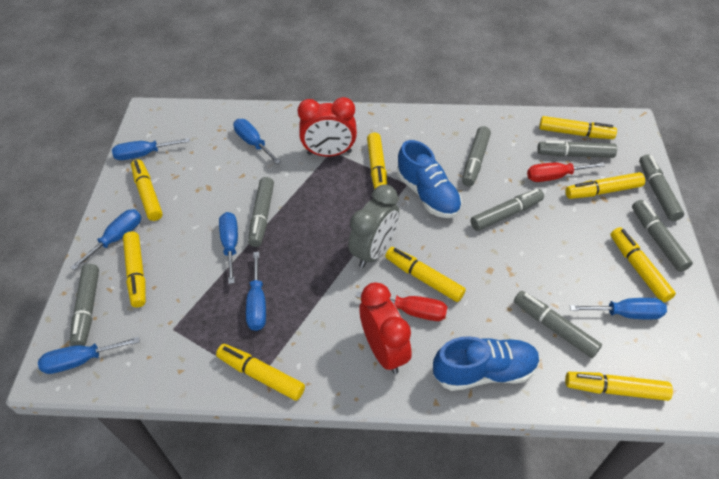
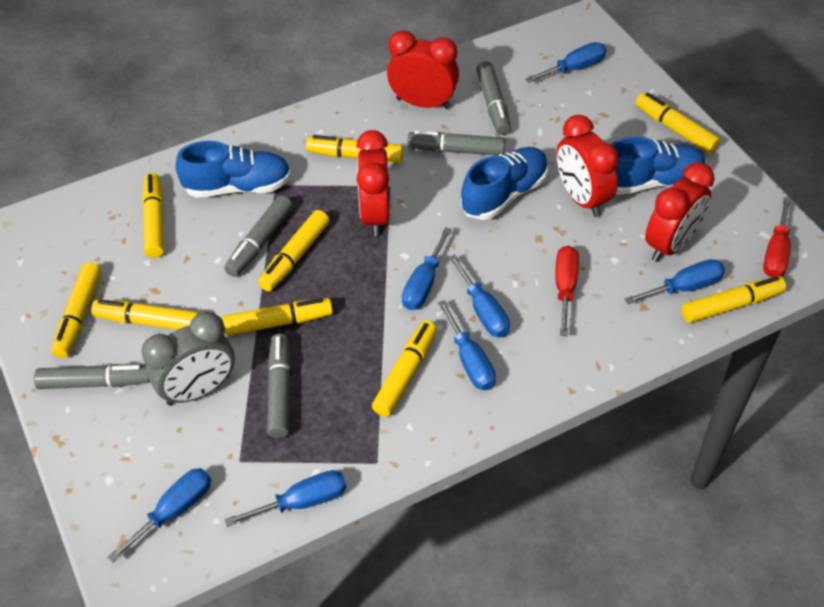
blue shoe: 2 -> 3
grey marker: 8 -> 5
red clock: 2 -> 4

